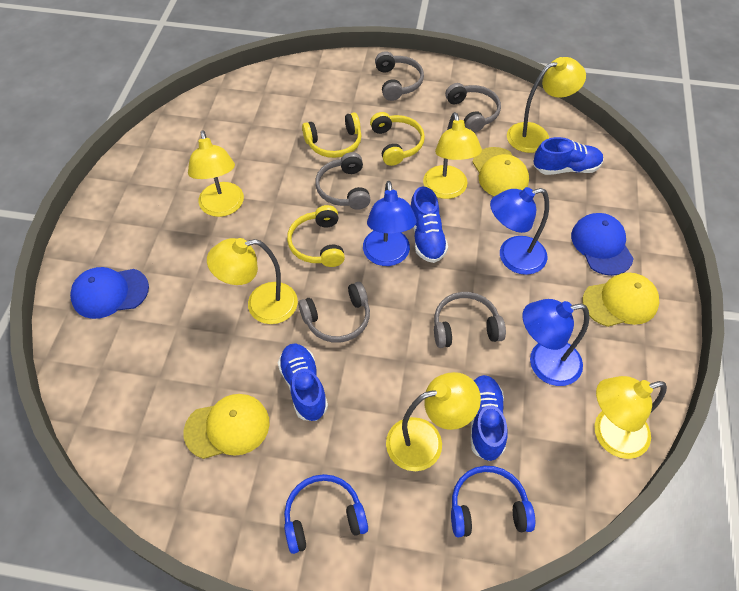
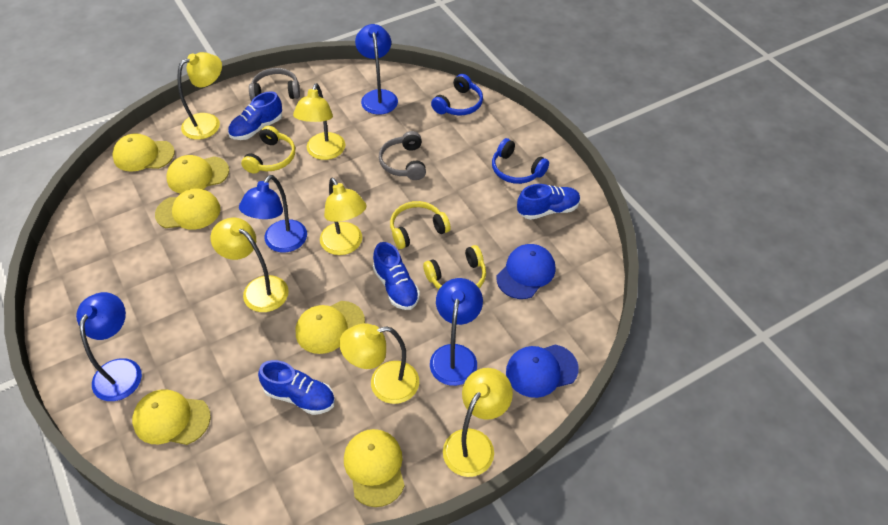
blue lamp: 3 -> 4
grey headphones: 5 -> 2
yellow cap: 3 -> 6

